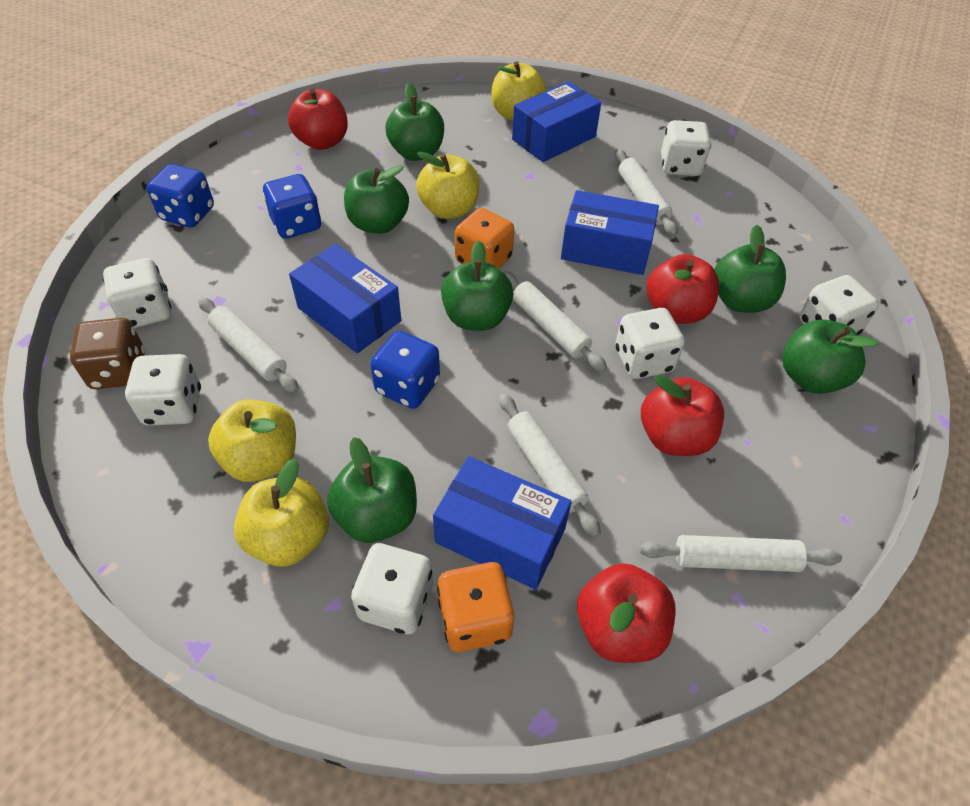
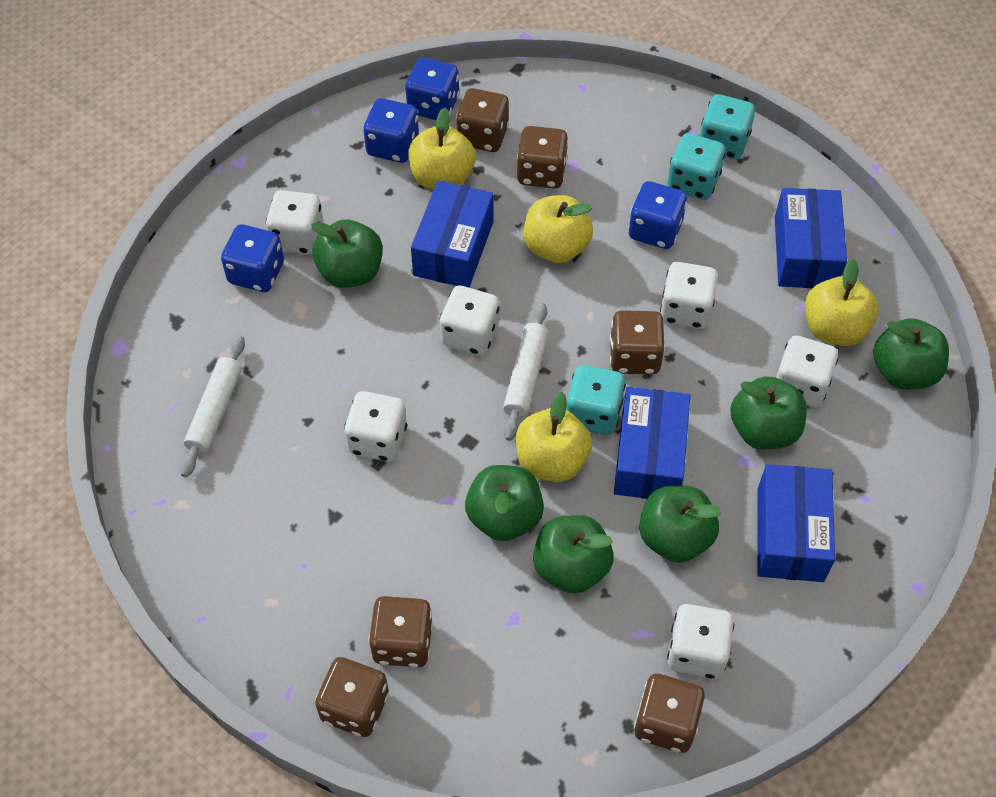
blue dice: 3 -> 4
brown dice: 1 -> 6
orange dice: 2 -> 0
red apple: 4 -> 0
turquoise dice: 0 -> 3
white rolling pin: 5 -> 2

